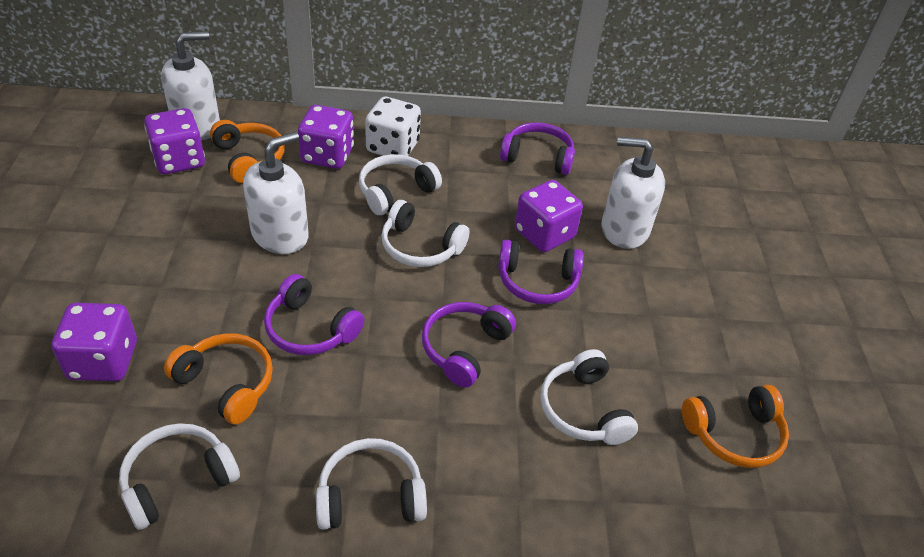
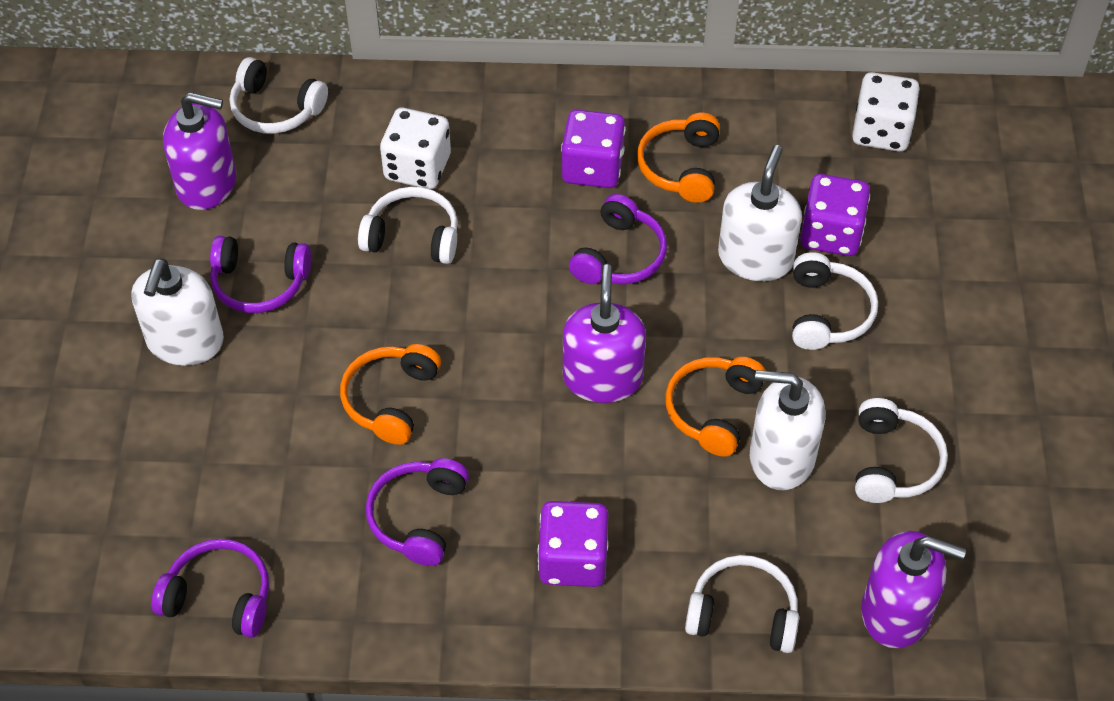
purple dice: 4 -> 3
purple soap dispenser: 0 -> 3
white dice: 1 -> 2

